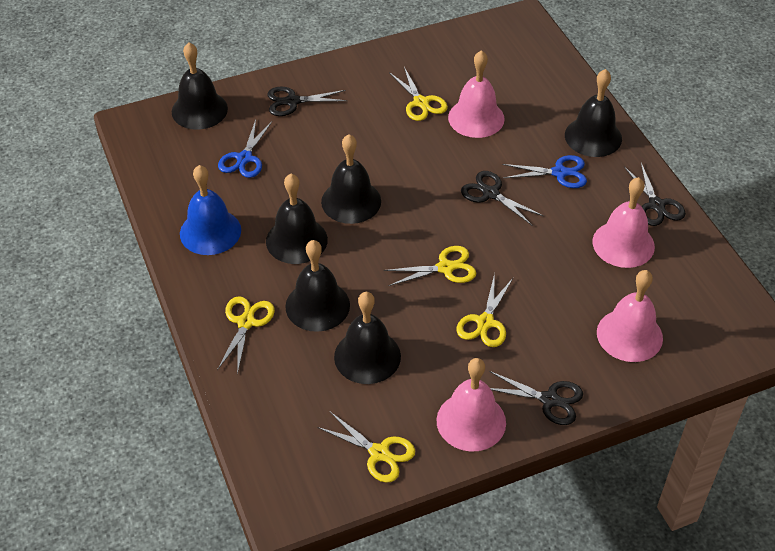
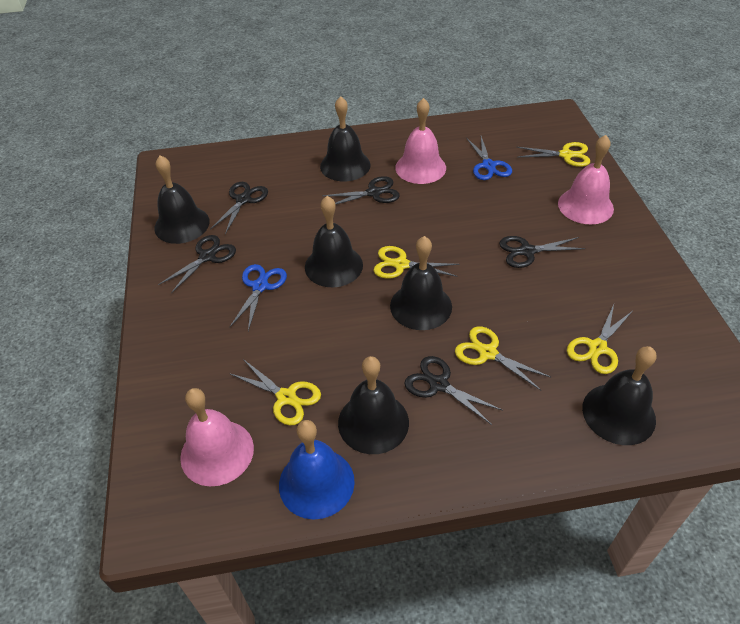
black scissors: 4 -> 5
pink bell: 4 -> 3

